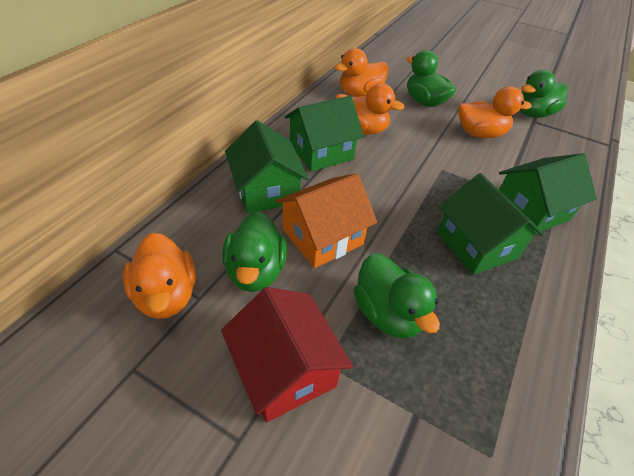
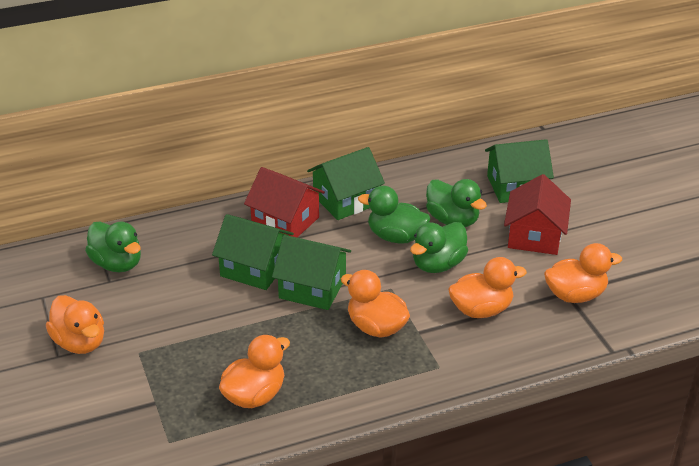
orange duck: 4 -> 5
orange house: 1 -> 0
red house: 1 -> 2

